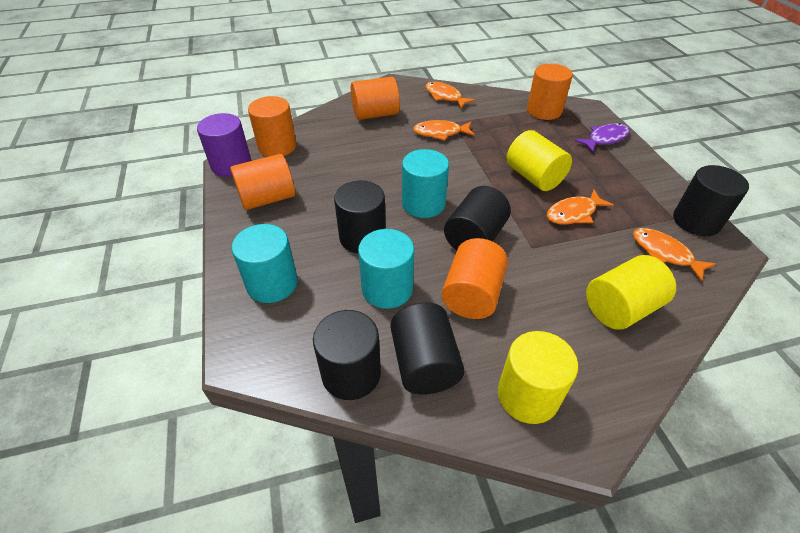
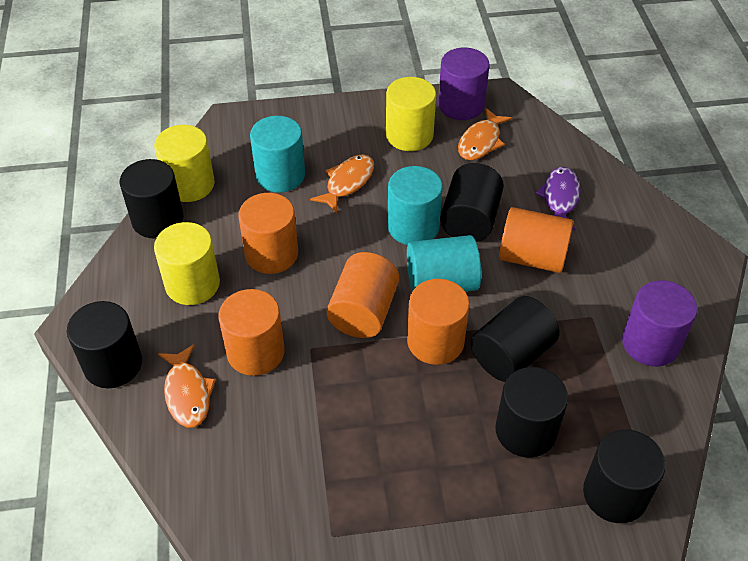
black cylinder: 5 -> 6
orange fish: 4 -> 3
purple cylinder: 1 -> 2

